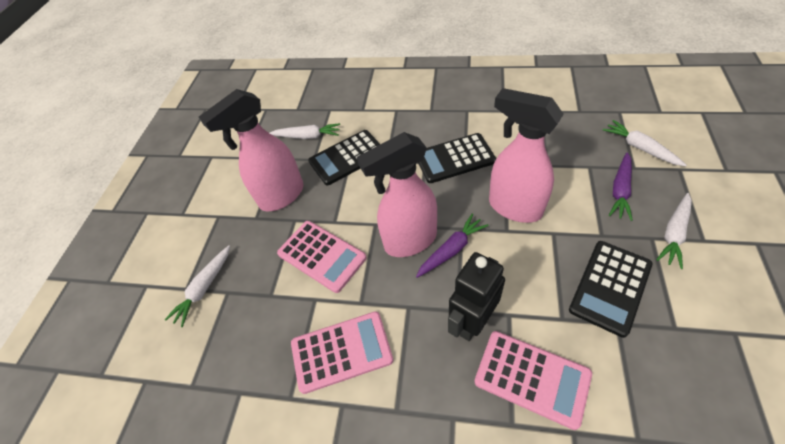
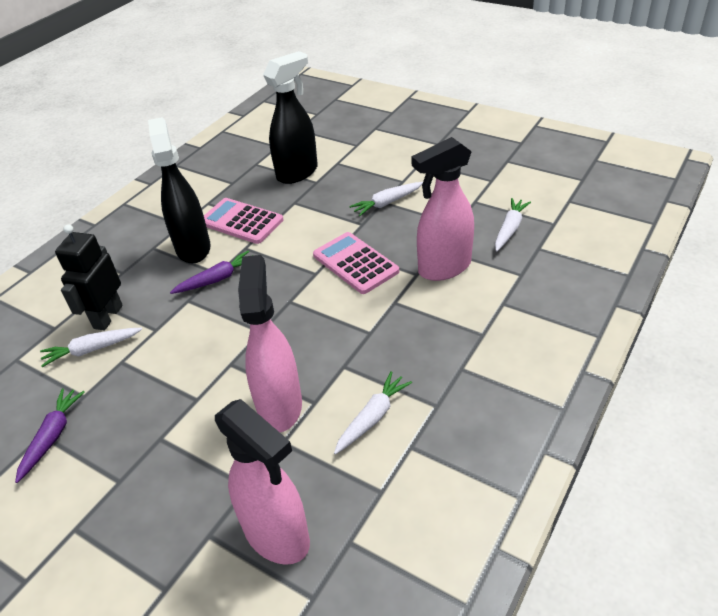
black calculator: 3 -> 0
black spray bottle: 0 -> 2
pink calculator: 3 -> 2

